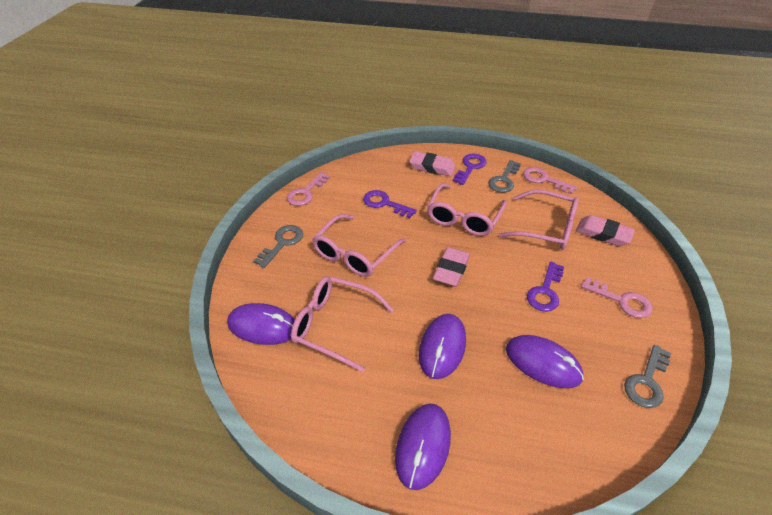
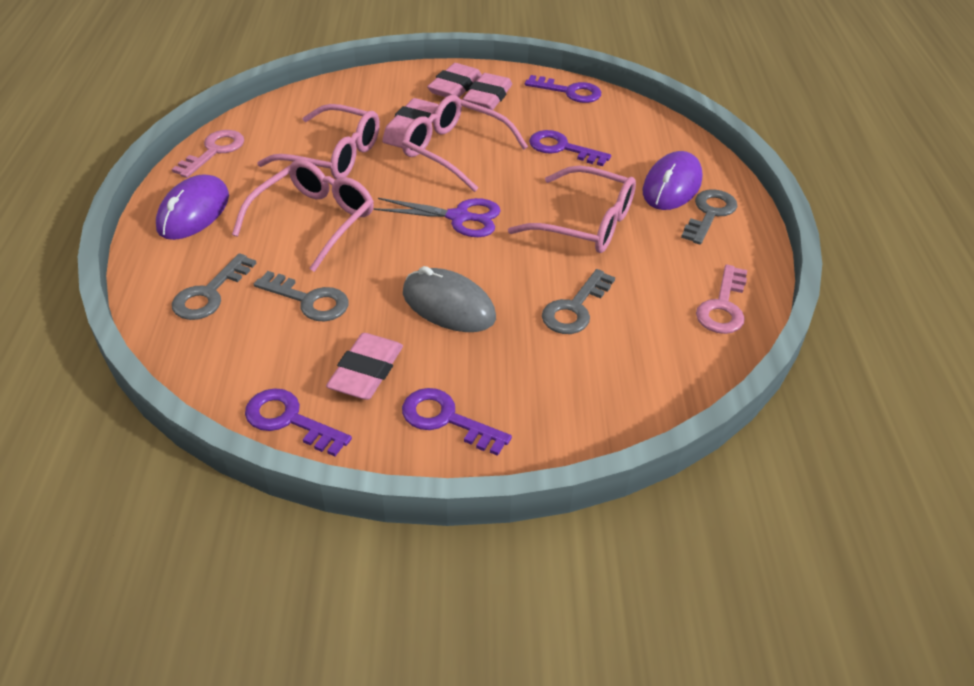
grey key: 3 -> 4
grey mouse: 0 -> 1
pink eraser: 3 -> 4
pink key: 3 -> 2
purple key: 3 -> 4
purple mouse: 4 -> 2
purple scissors: 0 -> 1

